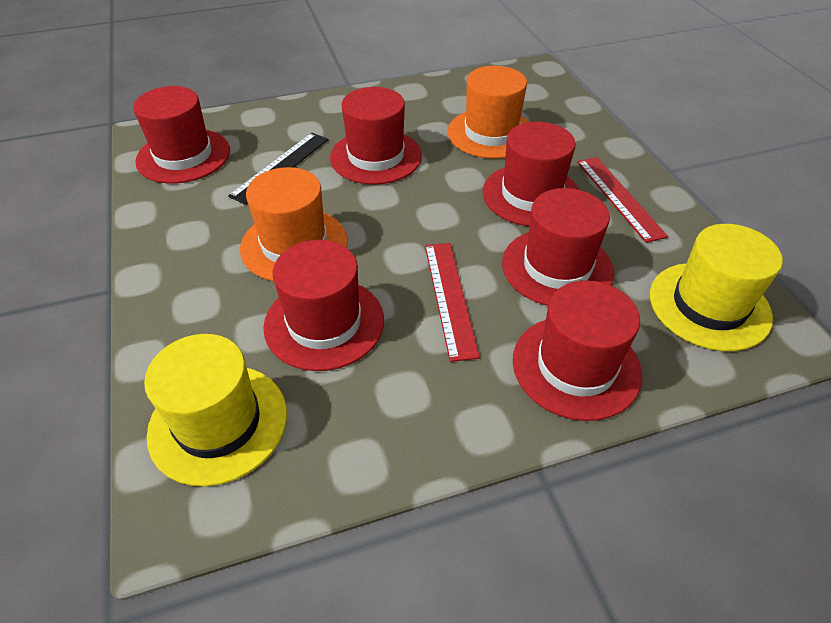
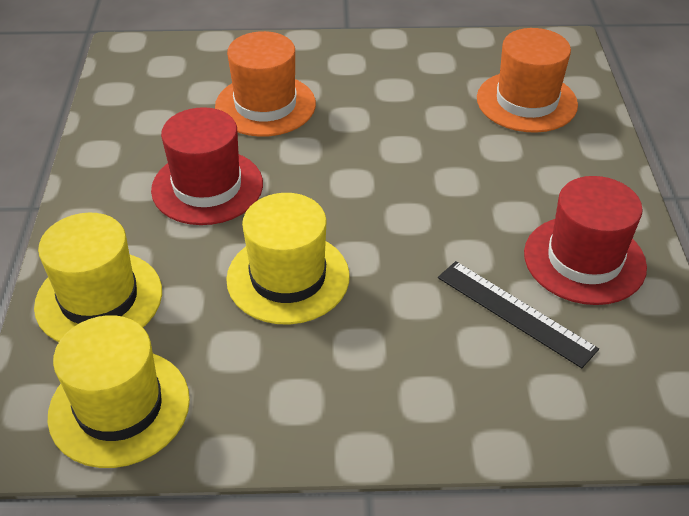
red hat: 6 -> 2
red ruler: 2 -> 0
yellow hat: 2 -> 3

